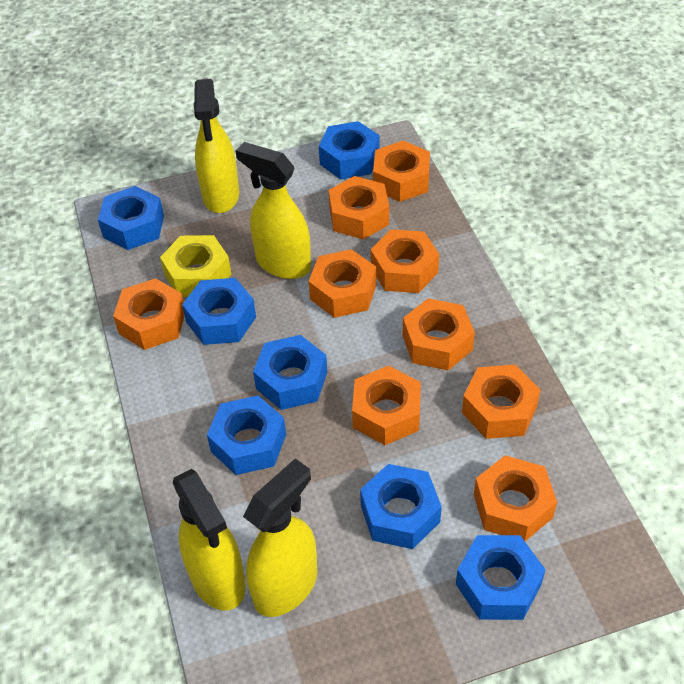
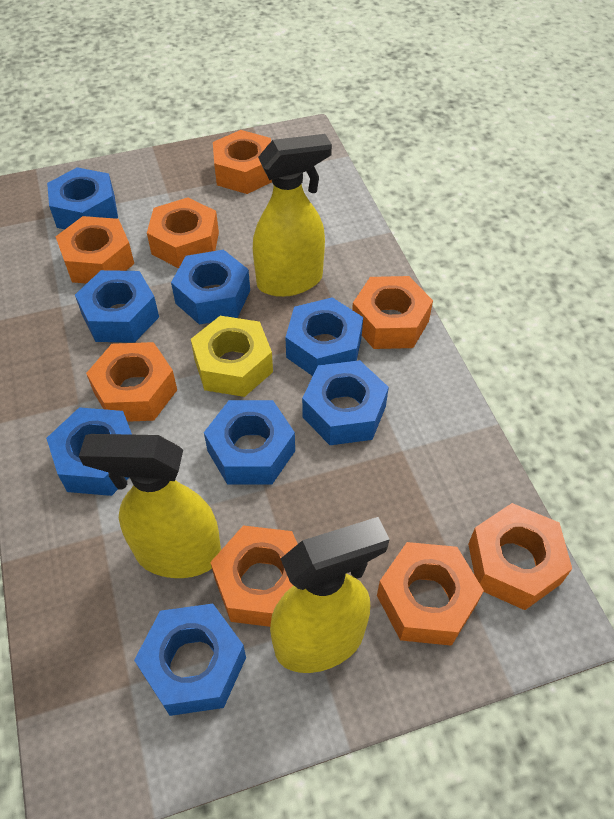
blue nut: 7 -> 8
orange nut: 9 -> 8
yellow spray bottle: 4 -> 3

